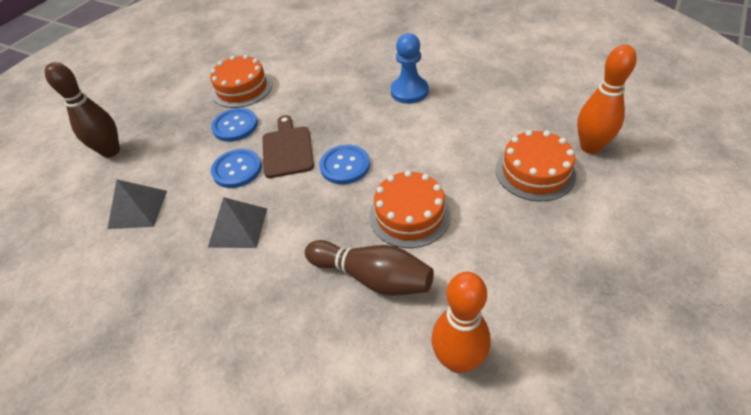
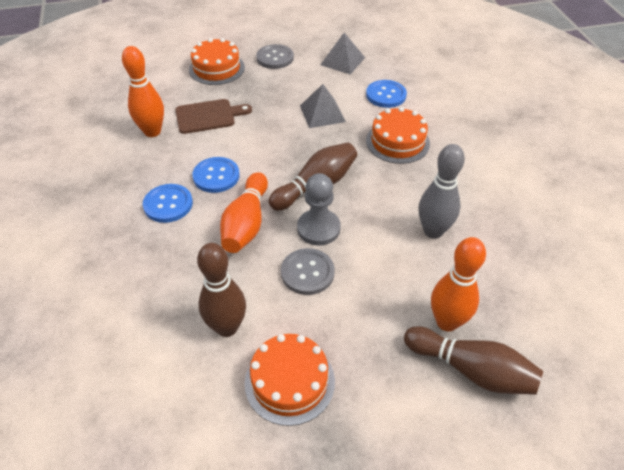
blue pawn: 1 -> 0
brown bowling pin: 2 -> 3
grey bowling pin: 0 -> 1
grey button: 0 -> 2
grey pawn: 0 -> 1
orange bowling pin: 2 -> 3

